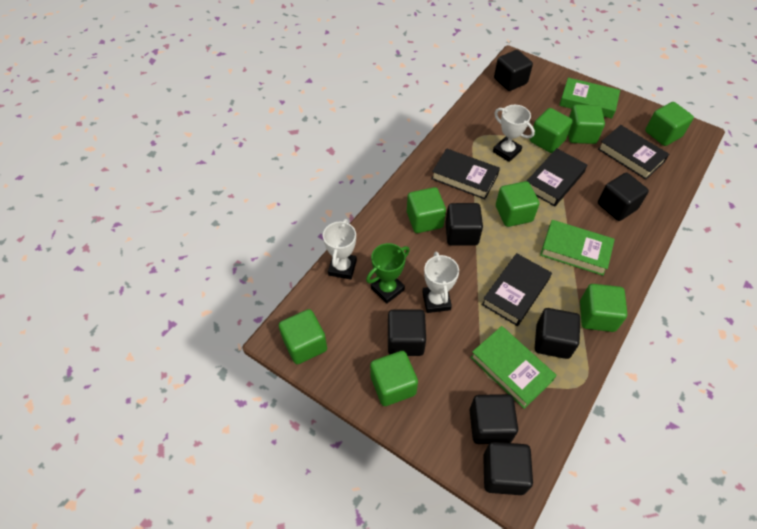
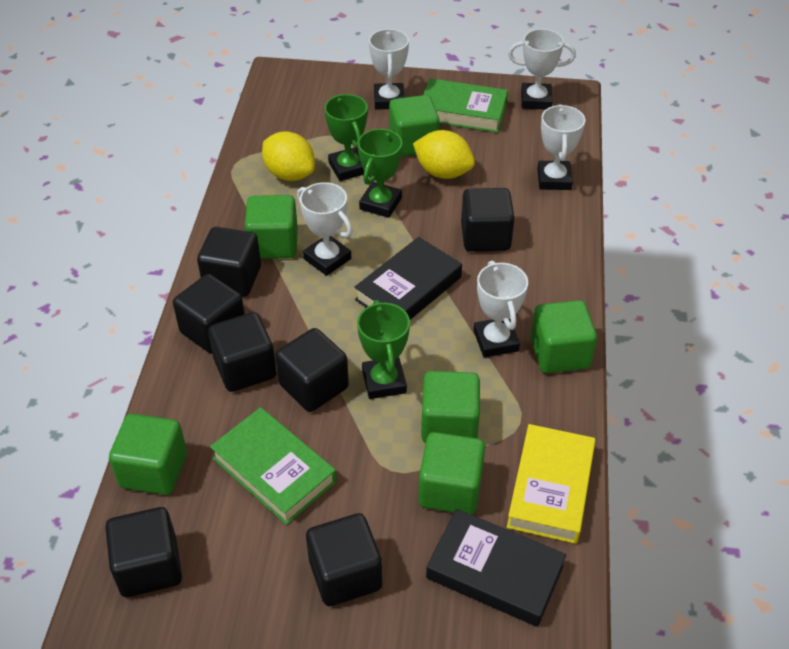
black book: 4 -> 2
green book: 3 -> 2
green cube: 8 -> 6
green trophy: 1 -> 3
white trophy: 3 -> 5
yellow book: 0 -> 1
yellow lemon: 0 -> 2

